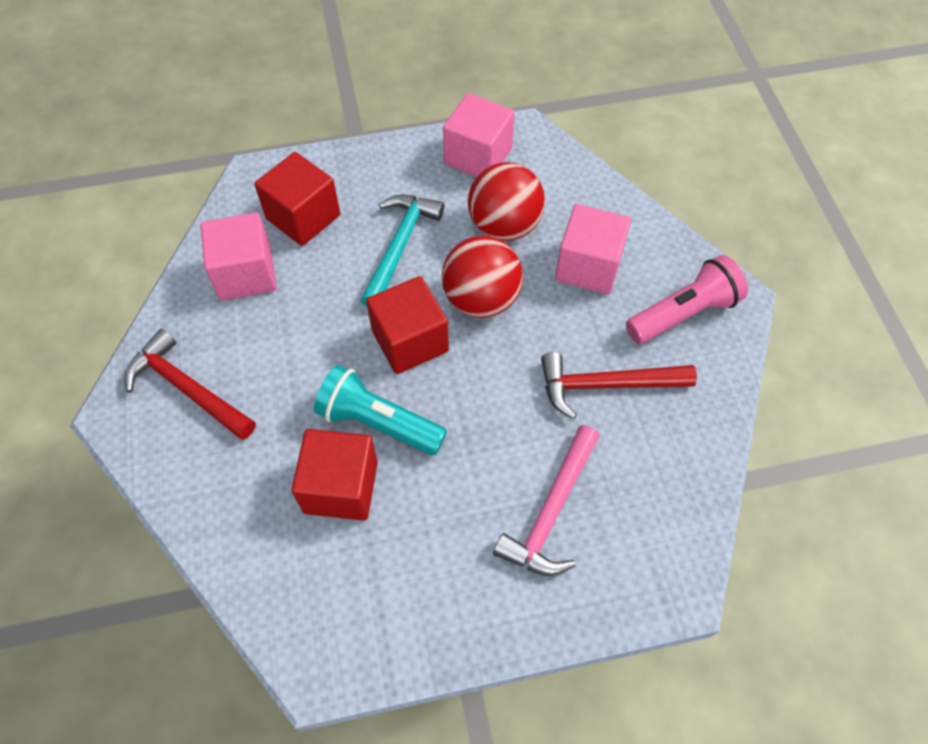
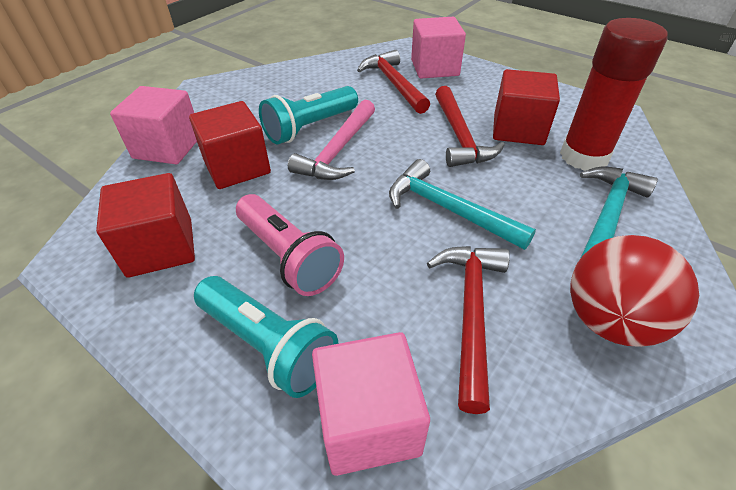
red ball: 2 -> 1
red glue stick: 0 -> 1
red hammer: 2 -> 3
turquoise flashlight: 1 -> 2
turquoise hammer: 1 -> 2

